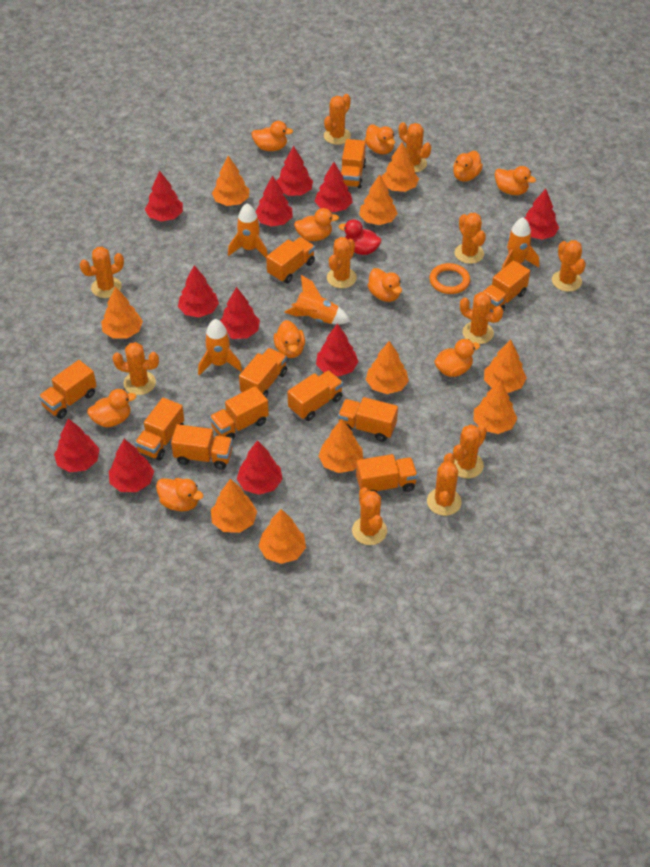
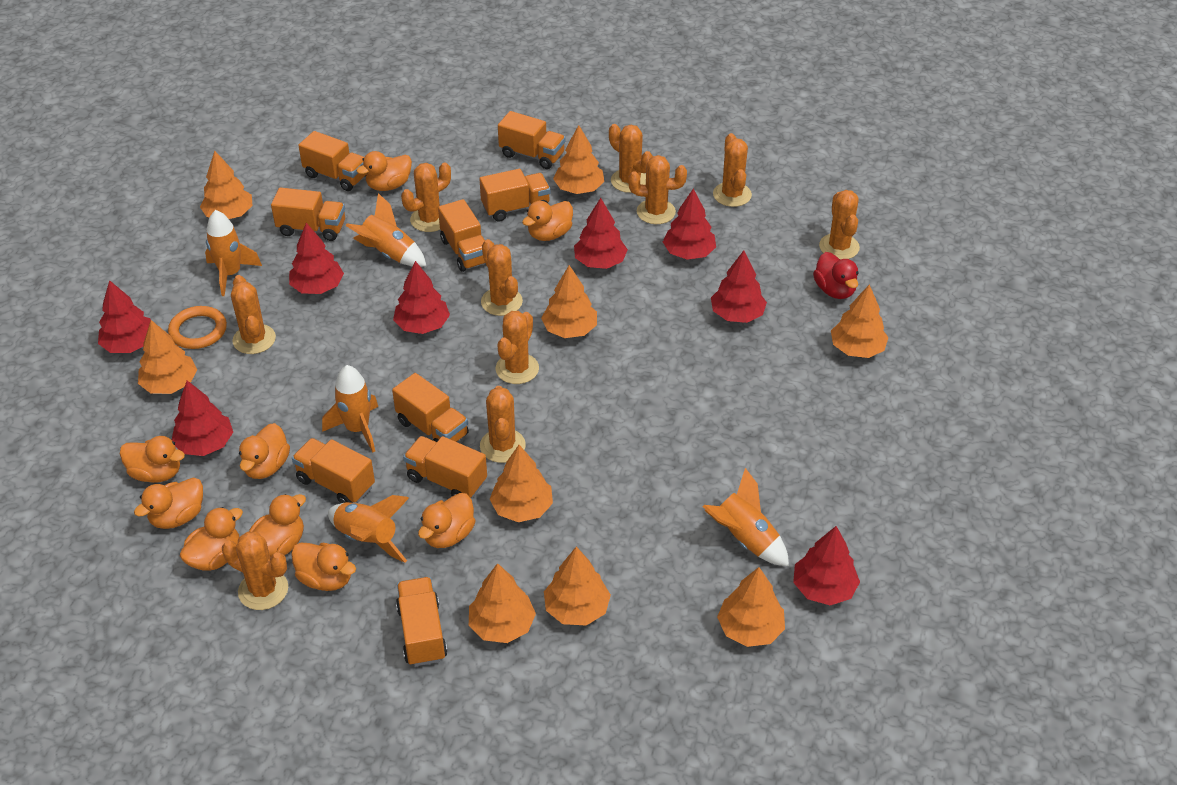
orange cactus: 11 -> 10
orange duck: 10 -> 9
orange rocket: 4 -> 5
orange tree: 10 -> 9
orange truck: 11 -> 9
red tree: 11 -> 8

